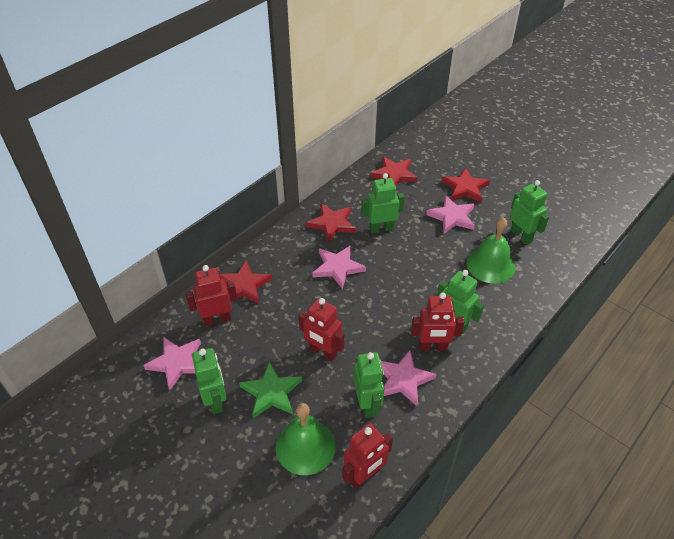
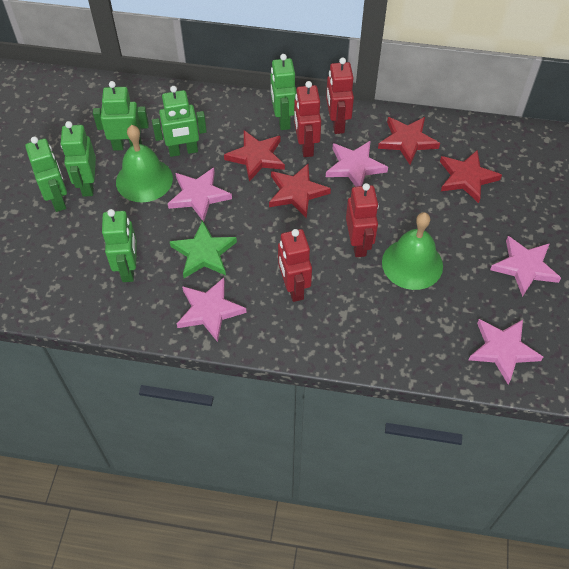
green robot: 5 -> 6
pink star: 4 -> 5

